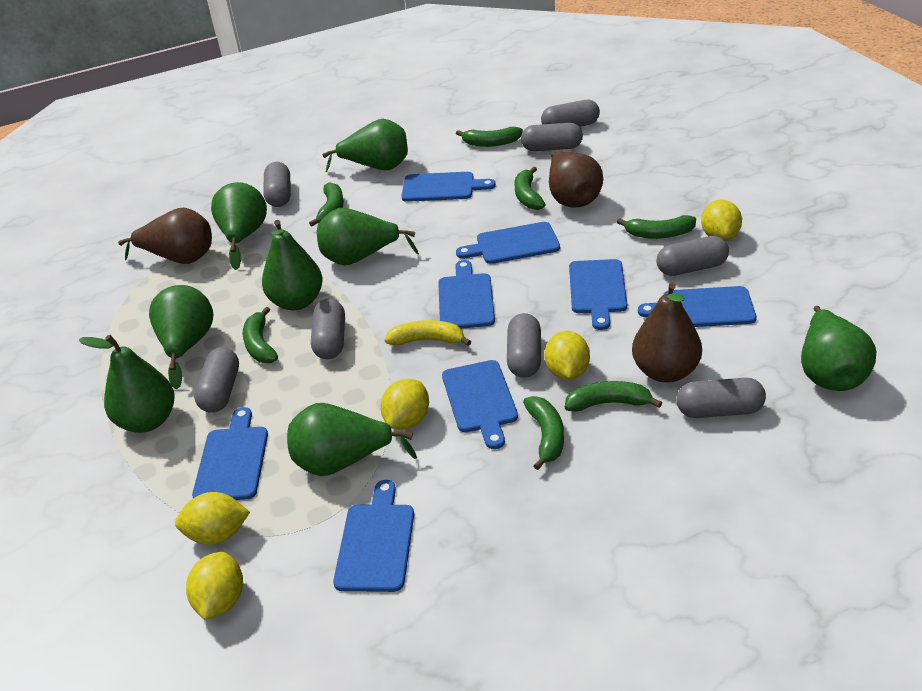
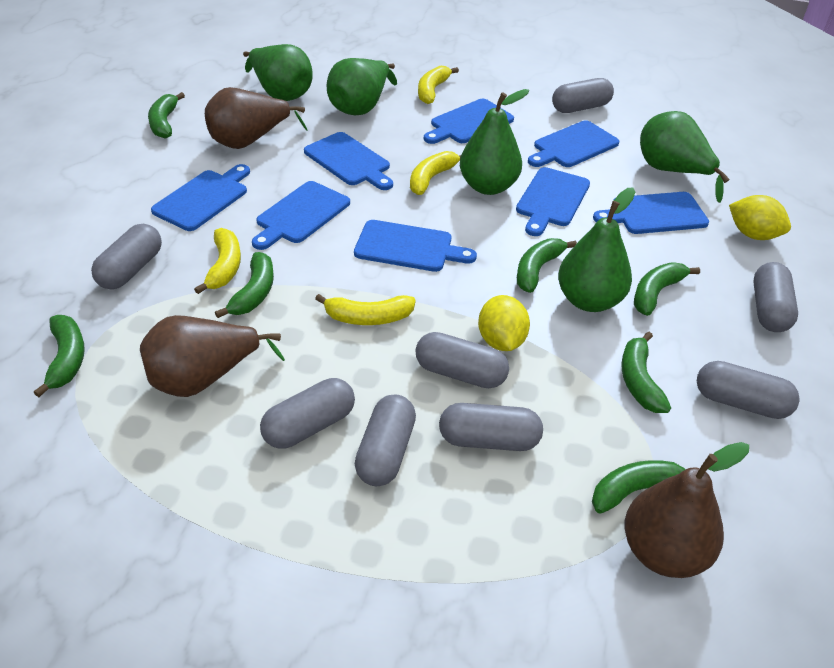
green pear: 8 -> 5
yellow banana: 1 -> 4
yellow lemon: 5 -> 2

